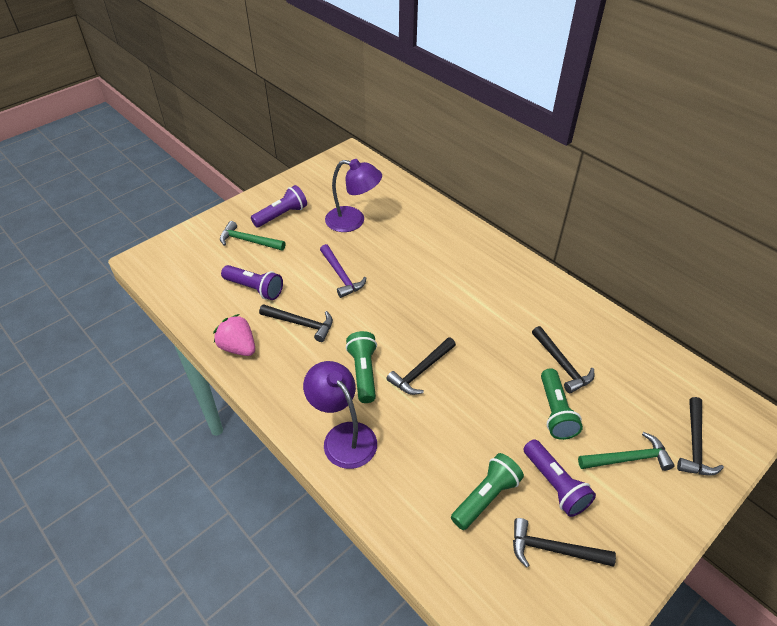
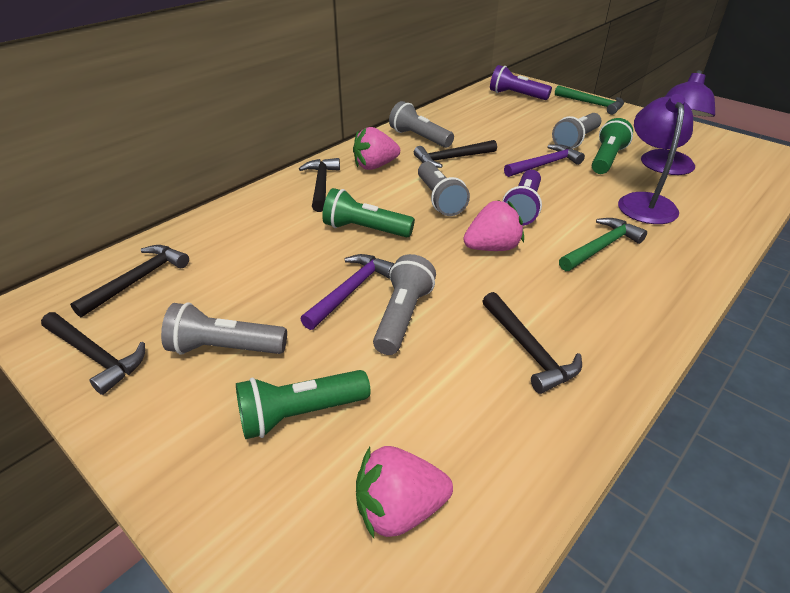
grey flashlight: 0 -> 5
pink strawberry: 1 -> 3
purple flashlight: 3 -> 2
purple hammer: 1 -> 2

